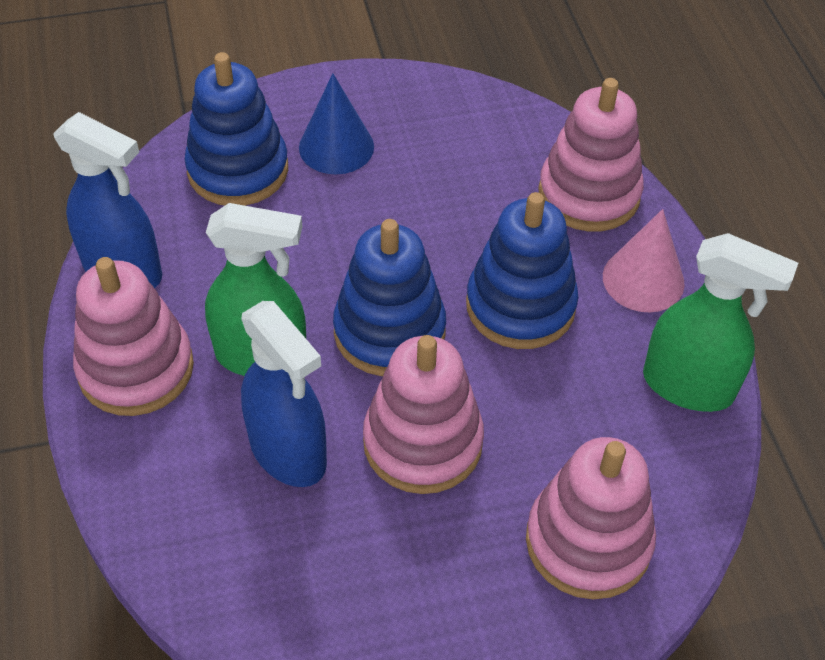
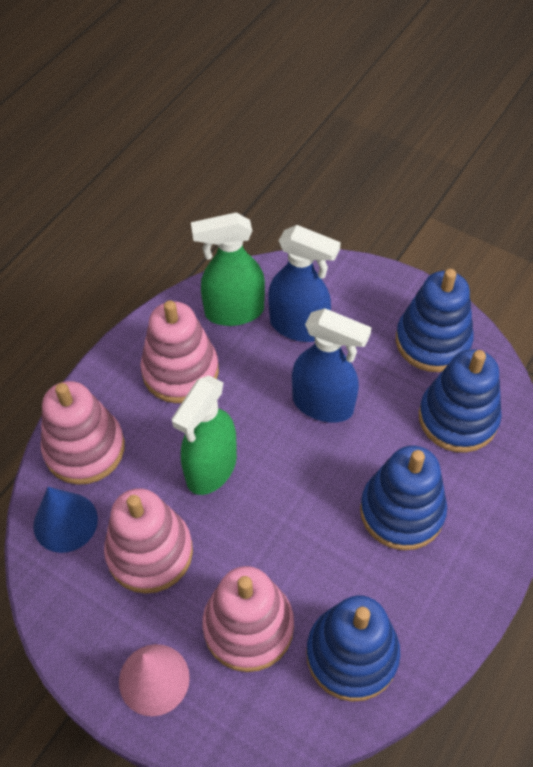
blue stacking toy: 3 -> 4

